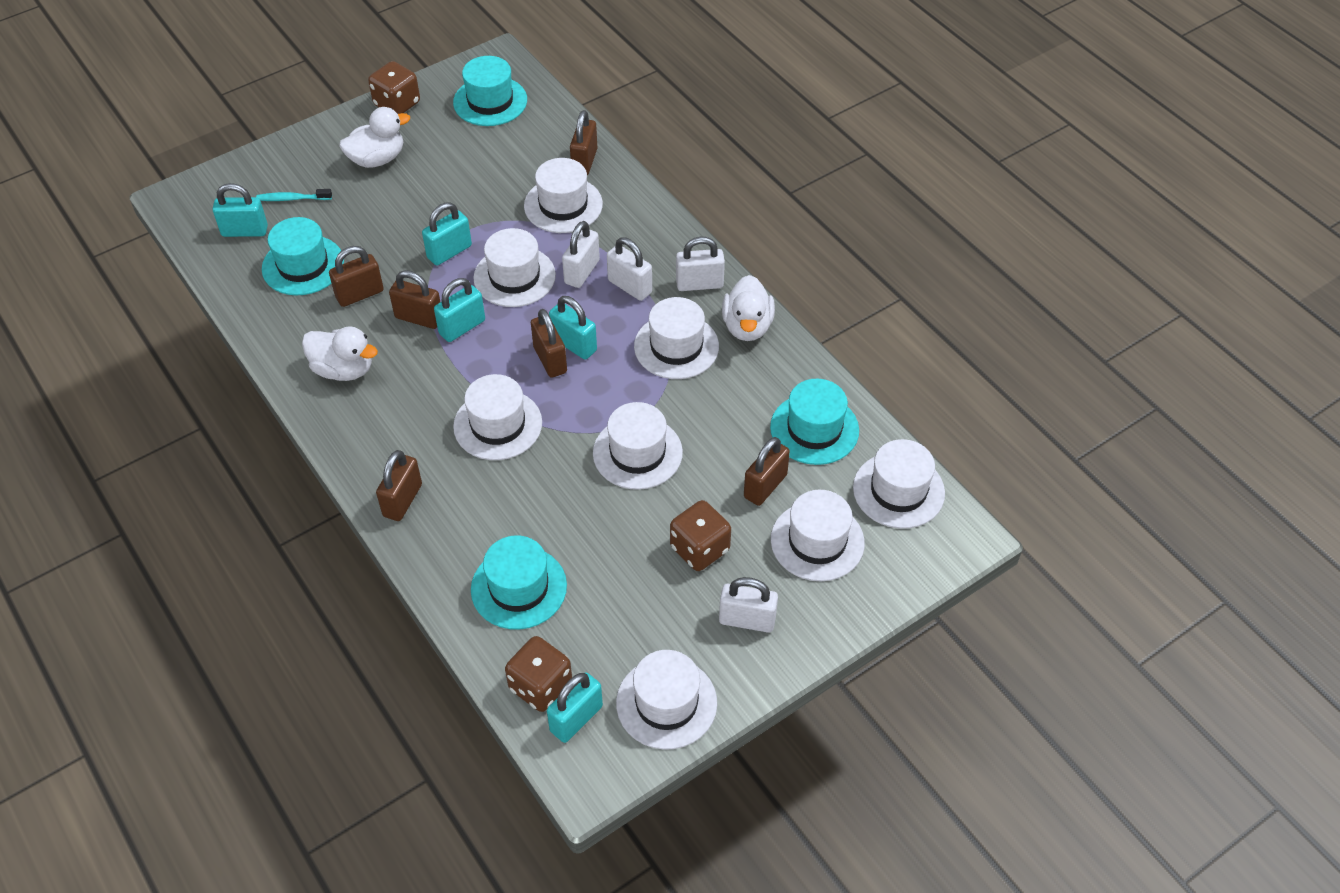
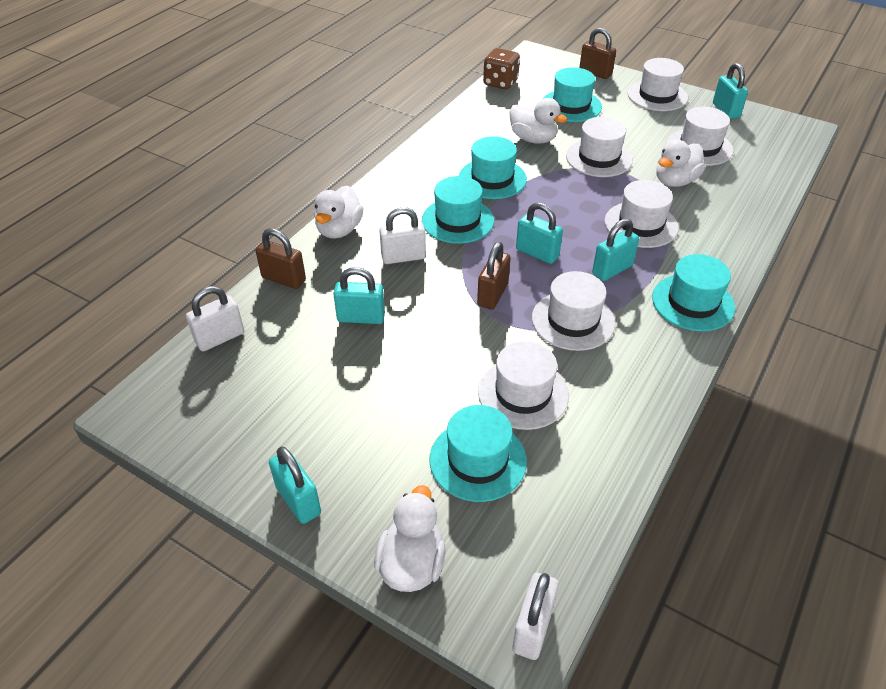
brown dice: 3 -> 1
brown padlock: 6 -> 3
turquoise hat: 4 -> 5
turquoise toothbrush: 1 -> 0
white duck: 3 -> 4
white hat: 8 -> 6
white padlock: 4 -> 3

